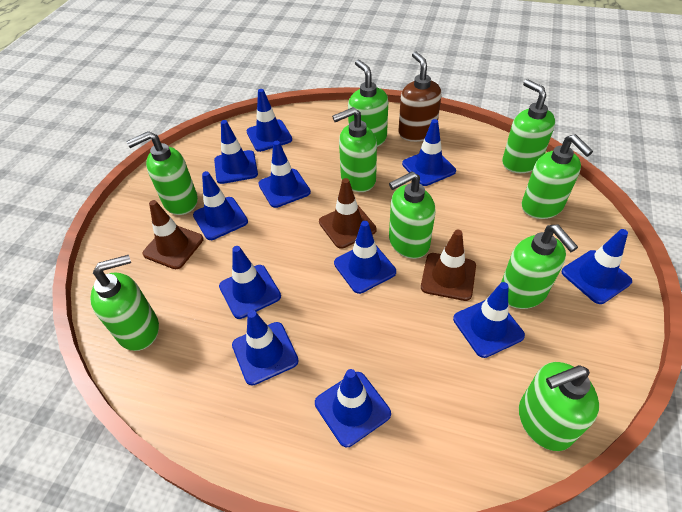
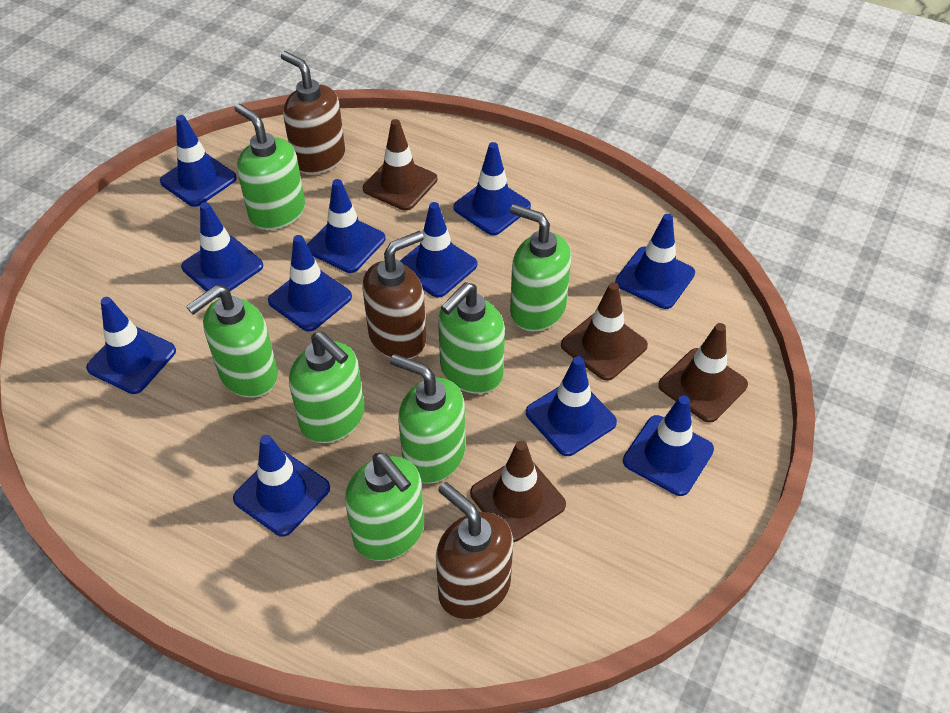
brown soap dispenser: 1 -> 3
brown traffic cone: 3 -> 4
green soap dispenser: 9 -> 7

